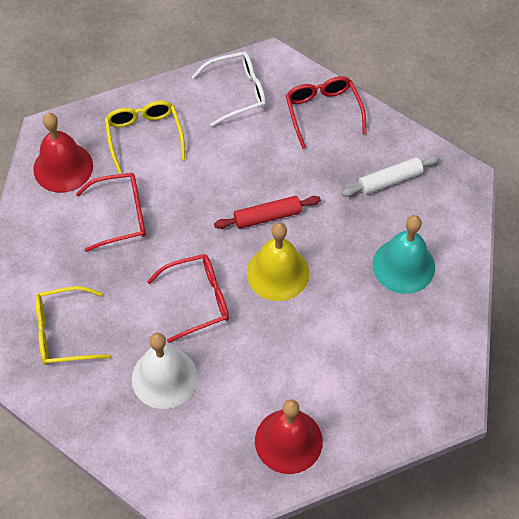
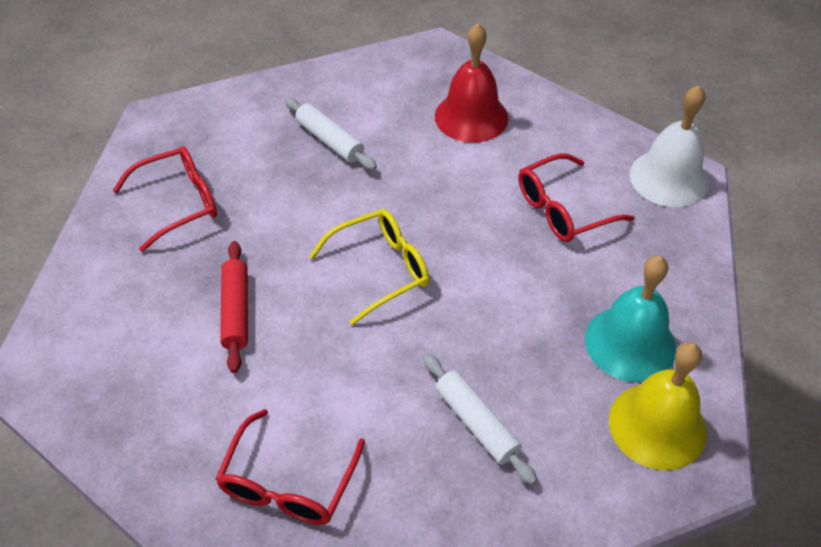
red bell: 2 -> 1
white glasses: 1 -> 0
white rolling pin: 1 -> 2
yellow glasses: 2 -> 1

